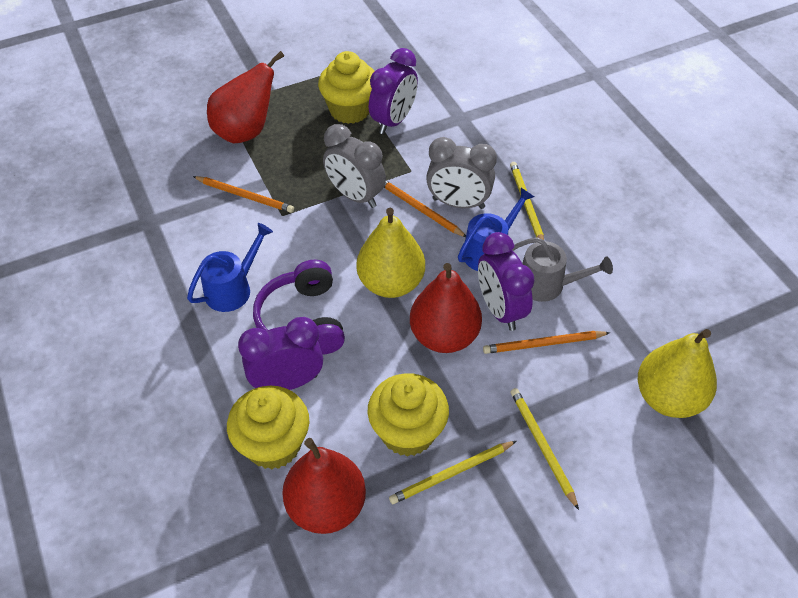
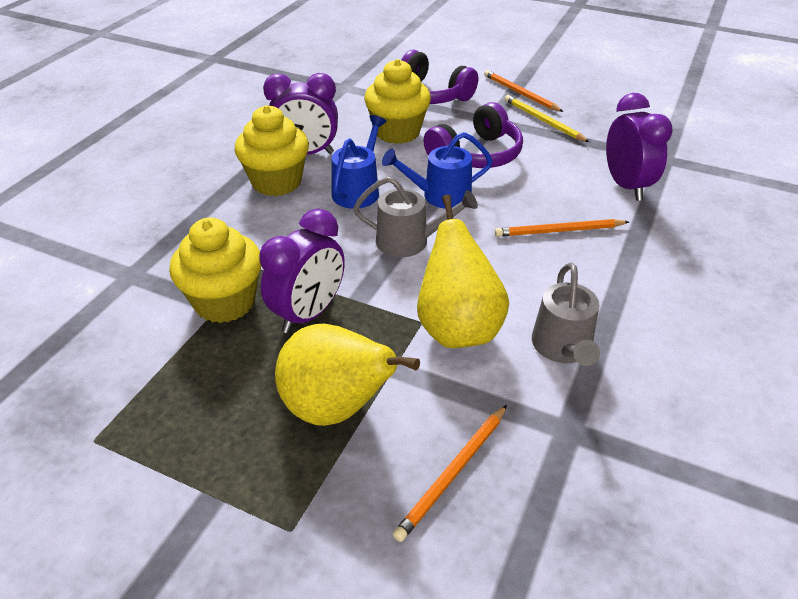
grey clock: 2 -> 0
grey watering can: 1 -> 2
purple headphones: 1 -> 2
red pear: 3 -> 0
yellow pencil: 3 -> 1

